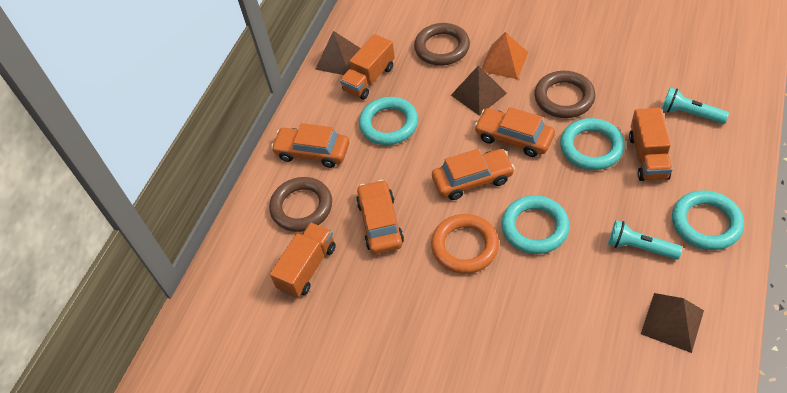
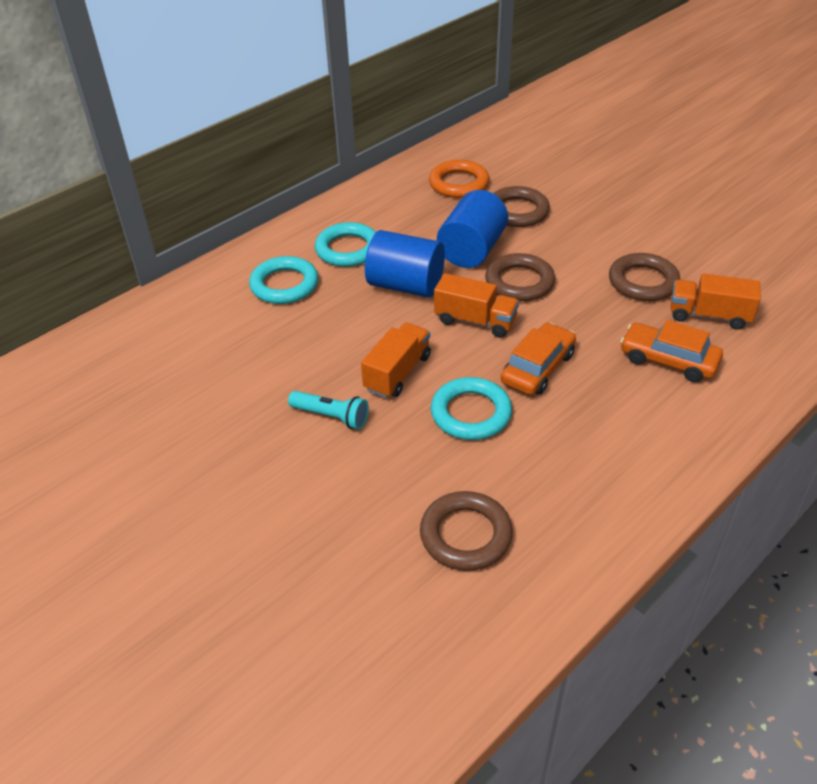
blue cylinder: 0 -> 2
brown pyramid: 3 -> 0
brown ring: 3 -> 4
orange car: 4 -> 2
orange pyramid: 1 -> 0
turquoise flashlight: 2 -> 1
turquoise ring: 4 -> 3

